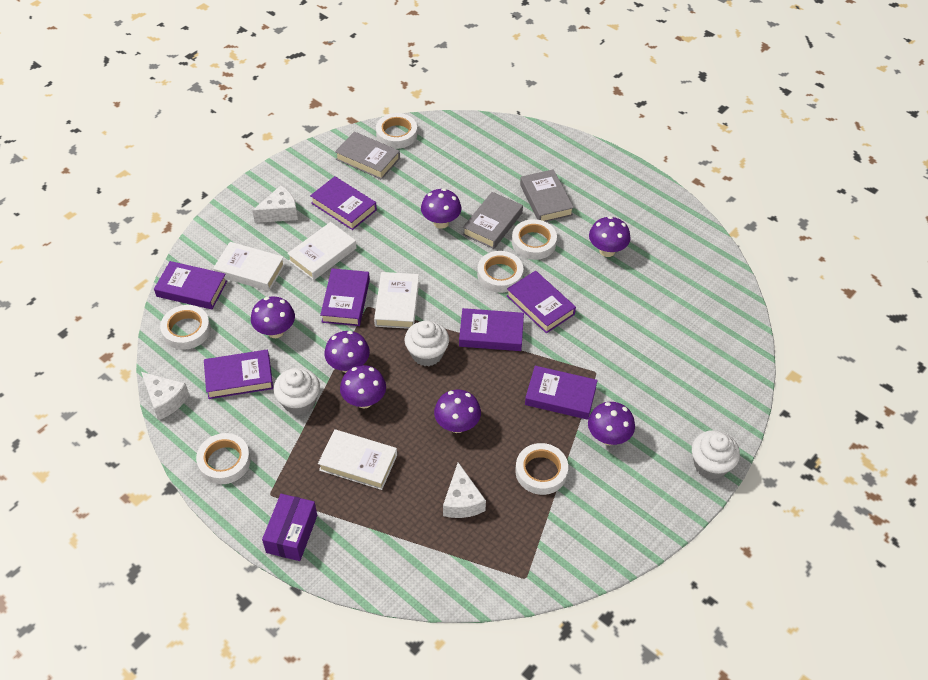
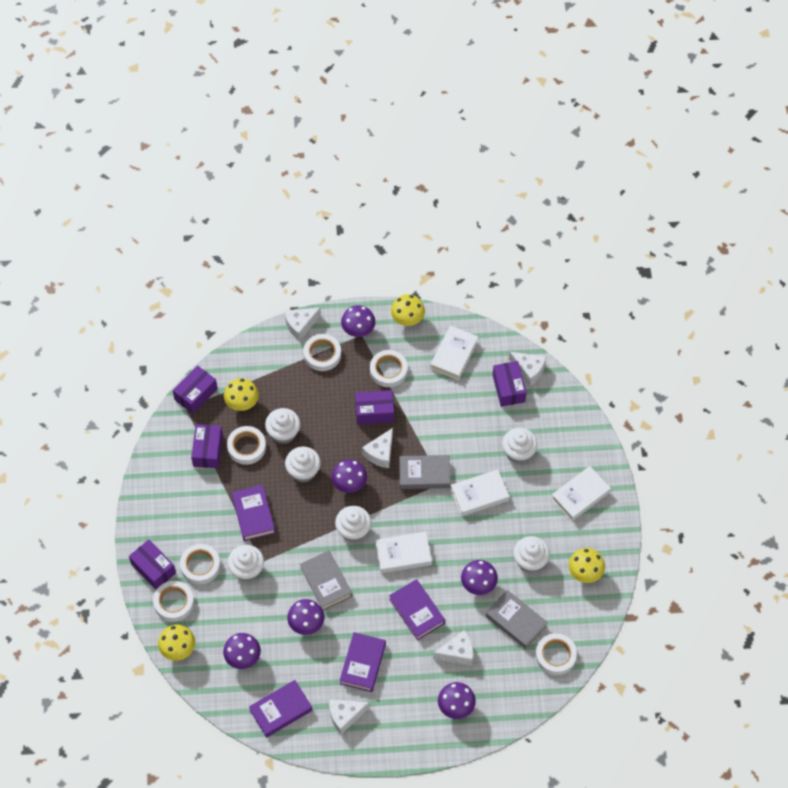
purple book: 7 -> 4
purple box: 1 -> 5
purple mushroom: 7 -> 6
white cheese: 3 -> 5
white cupcake: 3 -> 6
yellow mushroom: 0 -> 4

